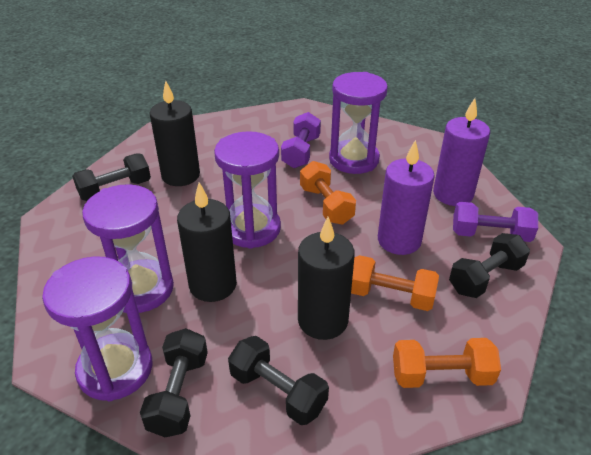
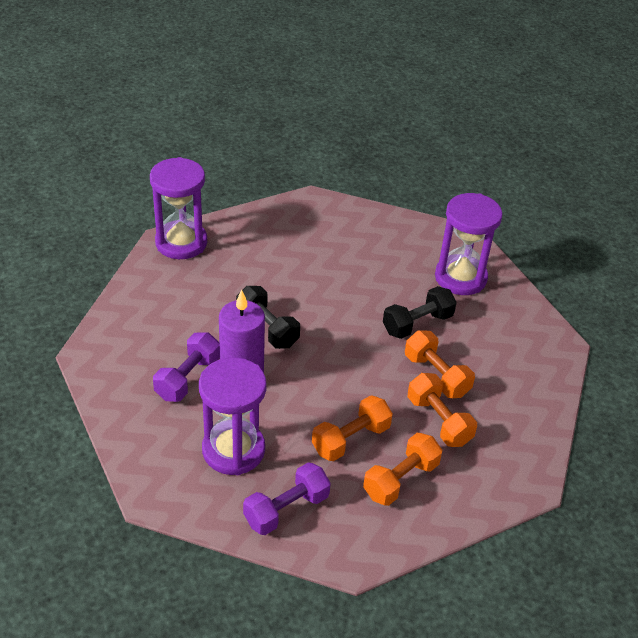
black candle: 3 -> 0
black dumbbell: 4 -> 2
orange dumbbell: 3 -> 4
purple candle: 2 -> 1
purple hourglass: 4 -> 3

